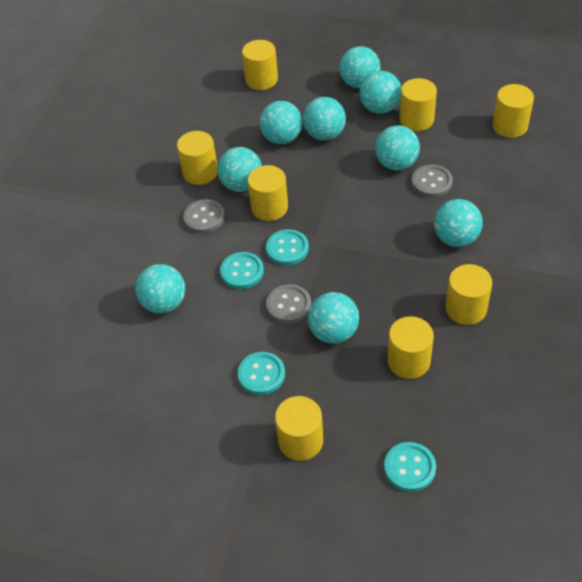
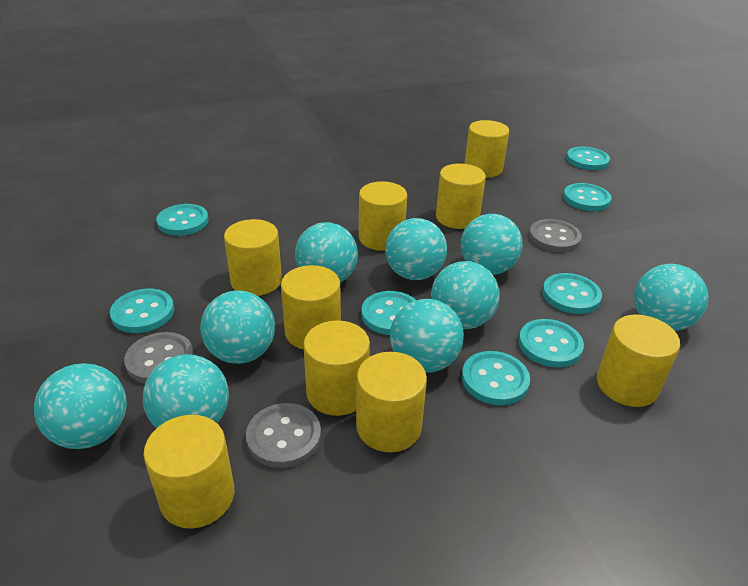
turquoise button: 4 -> 8
yellow cylinder: 8 -> 9

